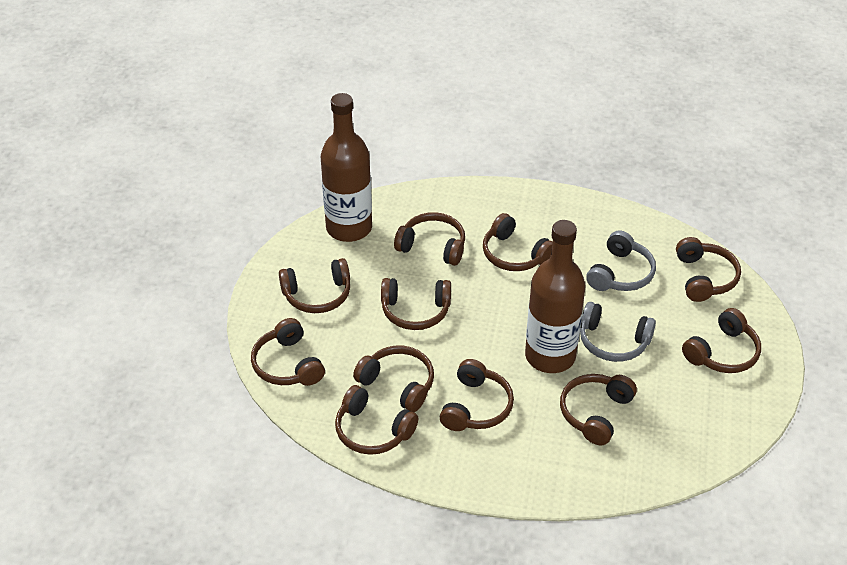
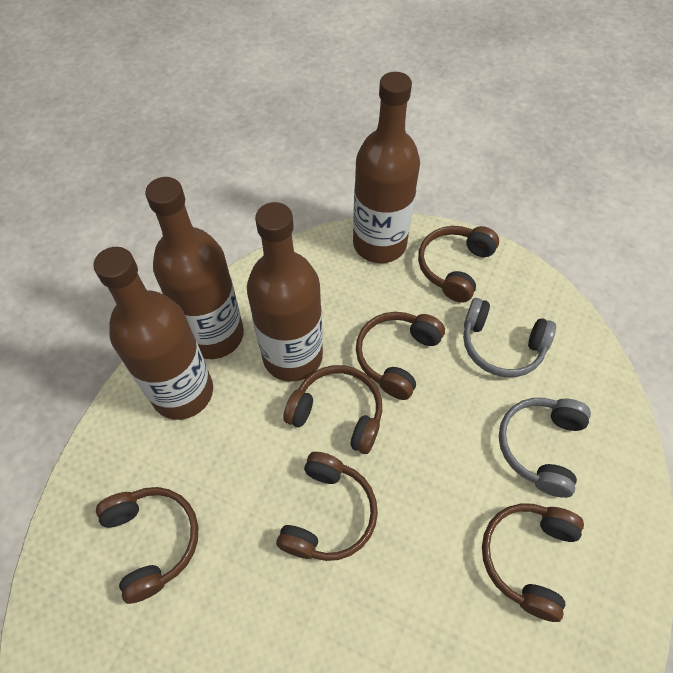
brown bottle: 2 -> 4
brown headphones: 11 -> 6

